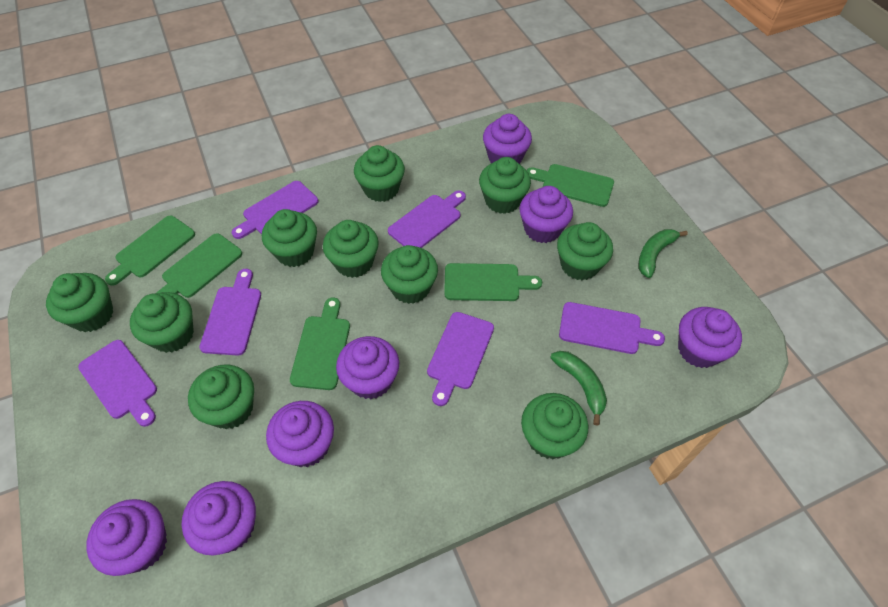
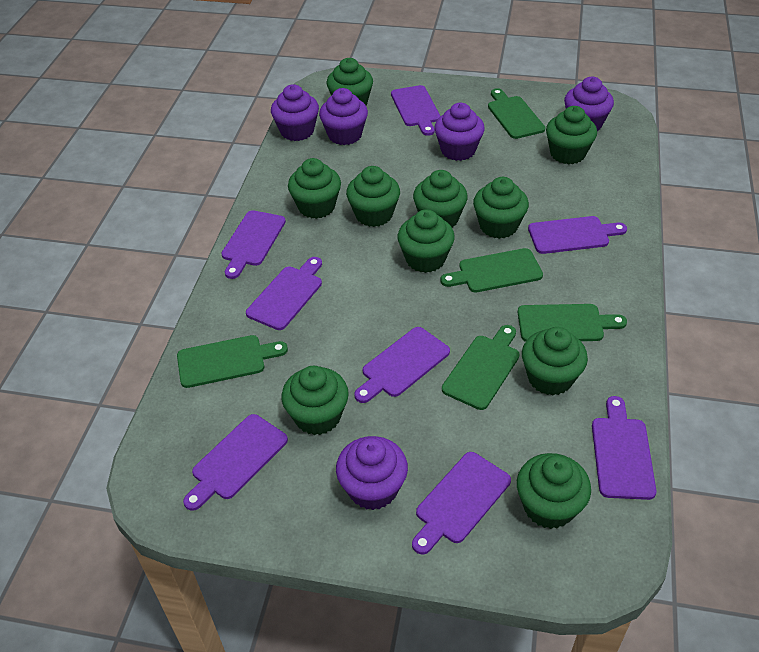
green banana: 2 -> 0
purple cupcake: 7 -> 5
purple cutting board: 6 -> 8

